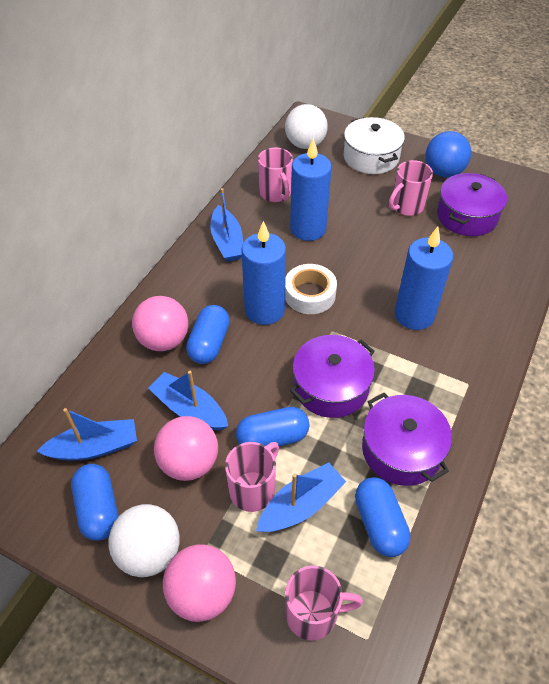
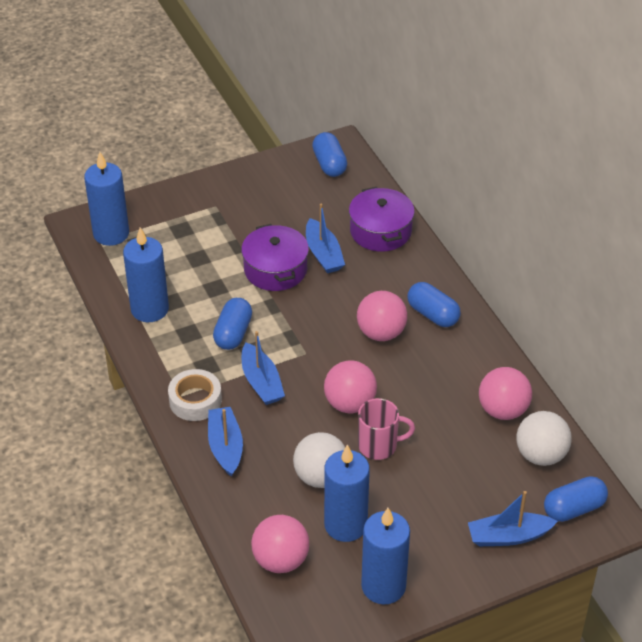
blue ball: 1 -> 0
blue candle: 3 -> 4
pink ball: 3 -> 4
pink mug: 4 -> 1
purple pot: 3 -> 2
white pot: 1 -> 0

